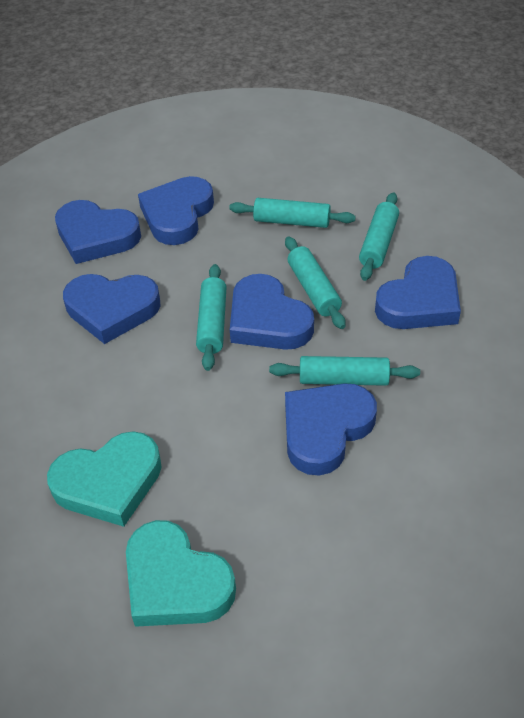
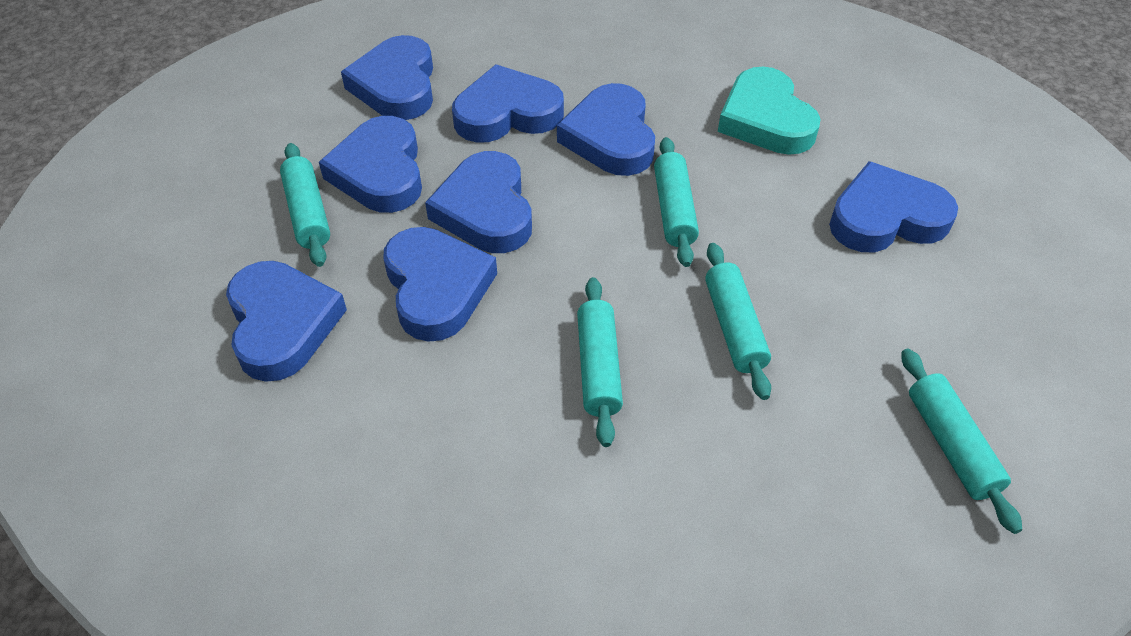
blue heart: 6 -> 8
turquoise heart: 2 -> 1

